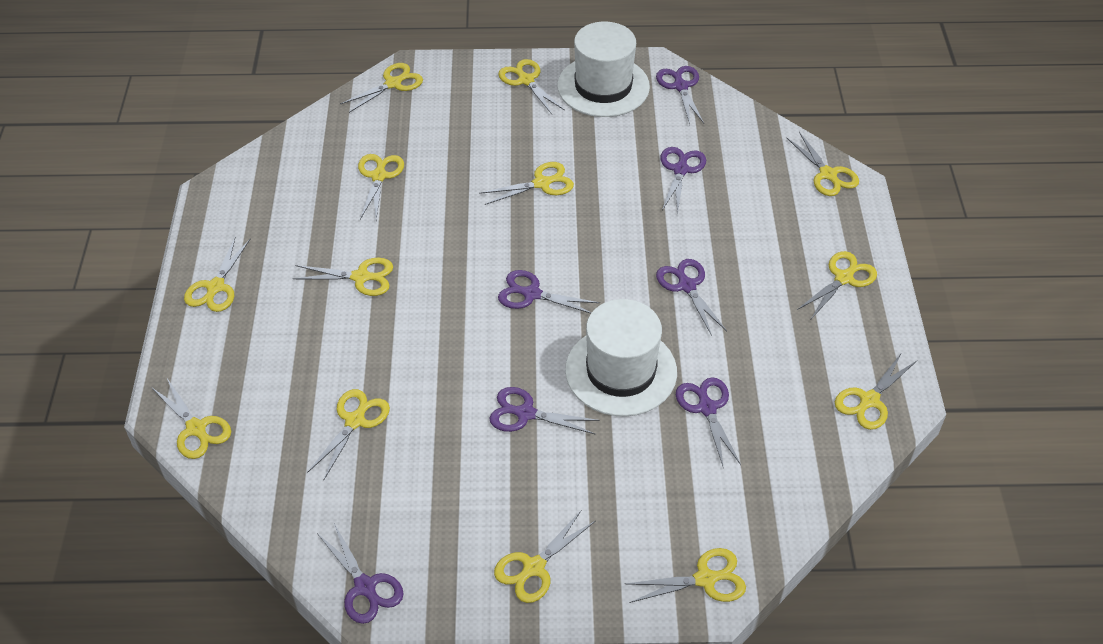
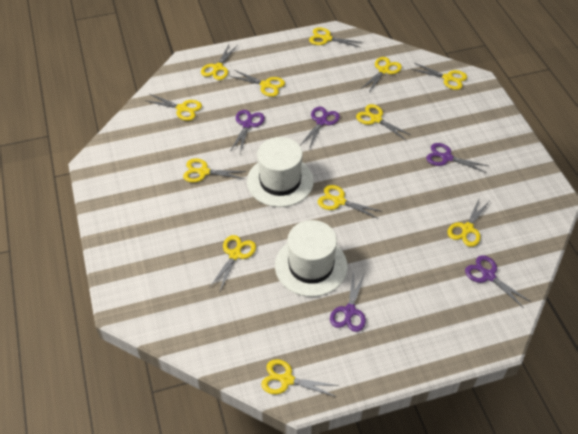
purple scissors: 7 -> 5
yellow scissors: 13 -> 12

